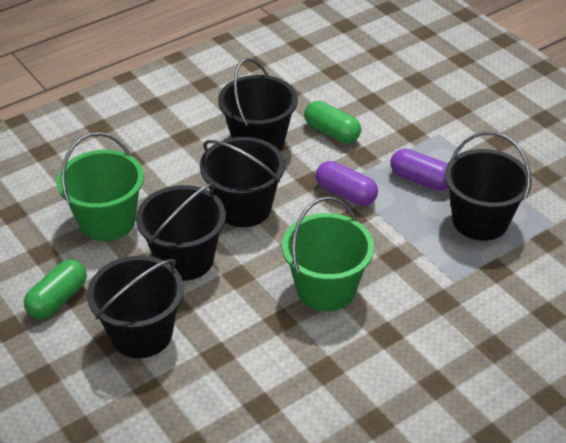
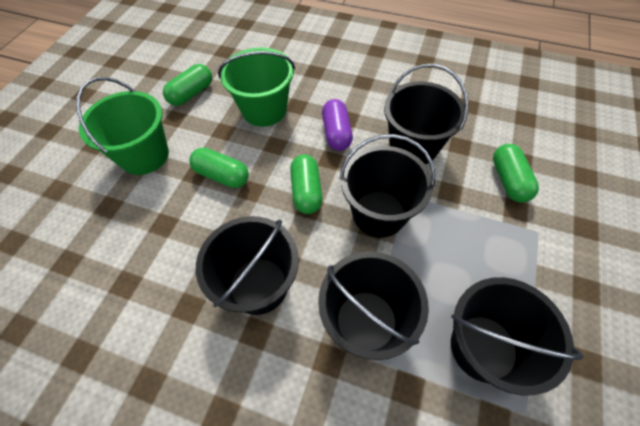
green capsule: 2 -> 4
purple capsule: 2 -> 1

